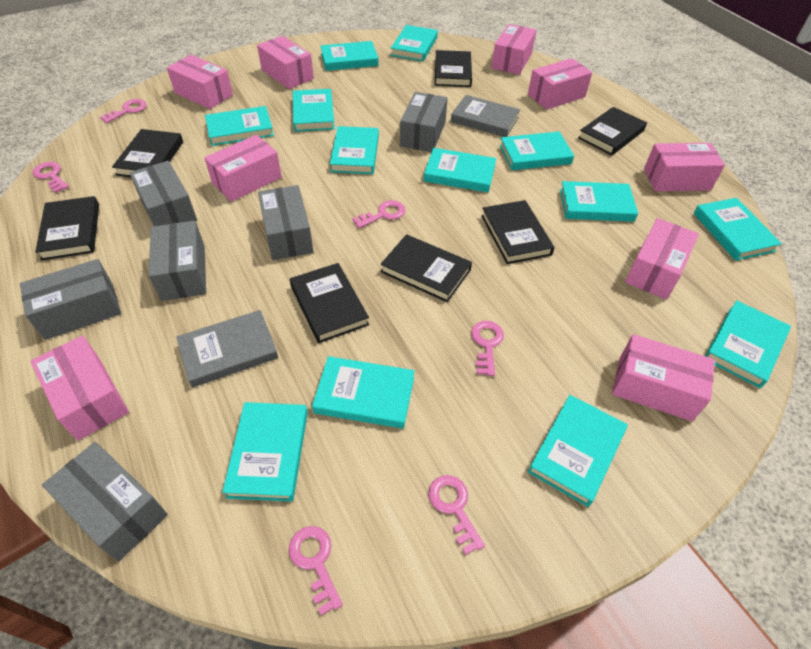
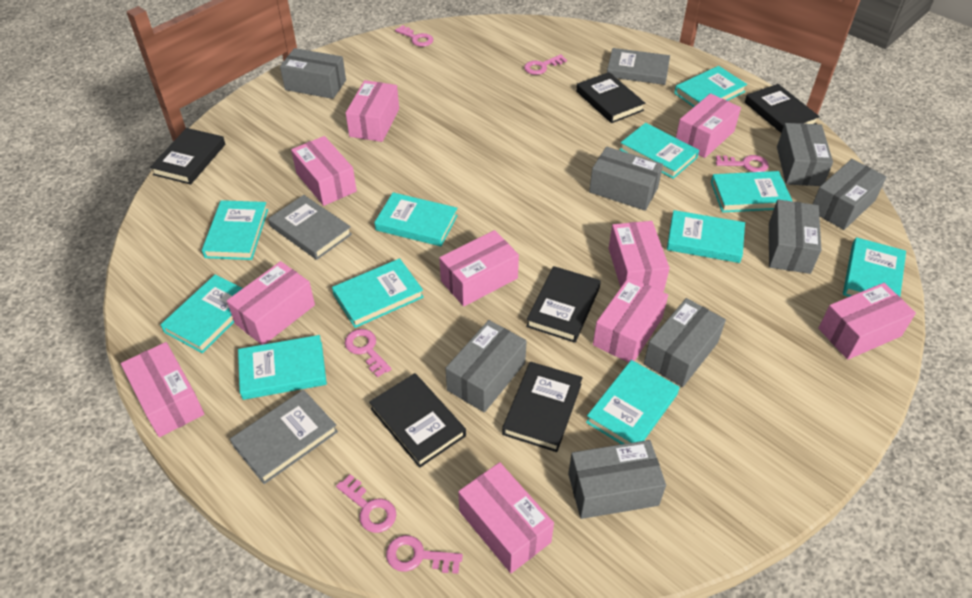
black book: 7 -> 6
grey book: 2 -> 3
grey box: 6 -> 8
pink box: 9 -> 10
turquoise book: 13 -> 11

